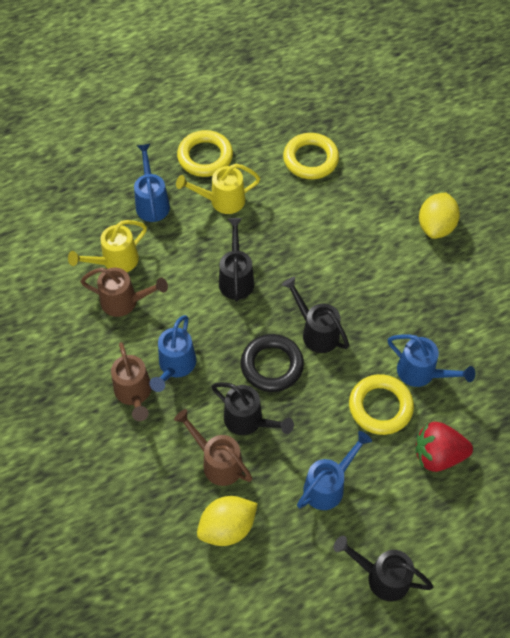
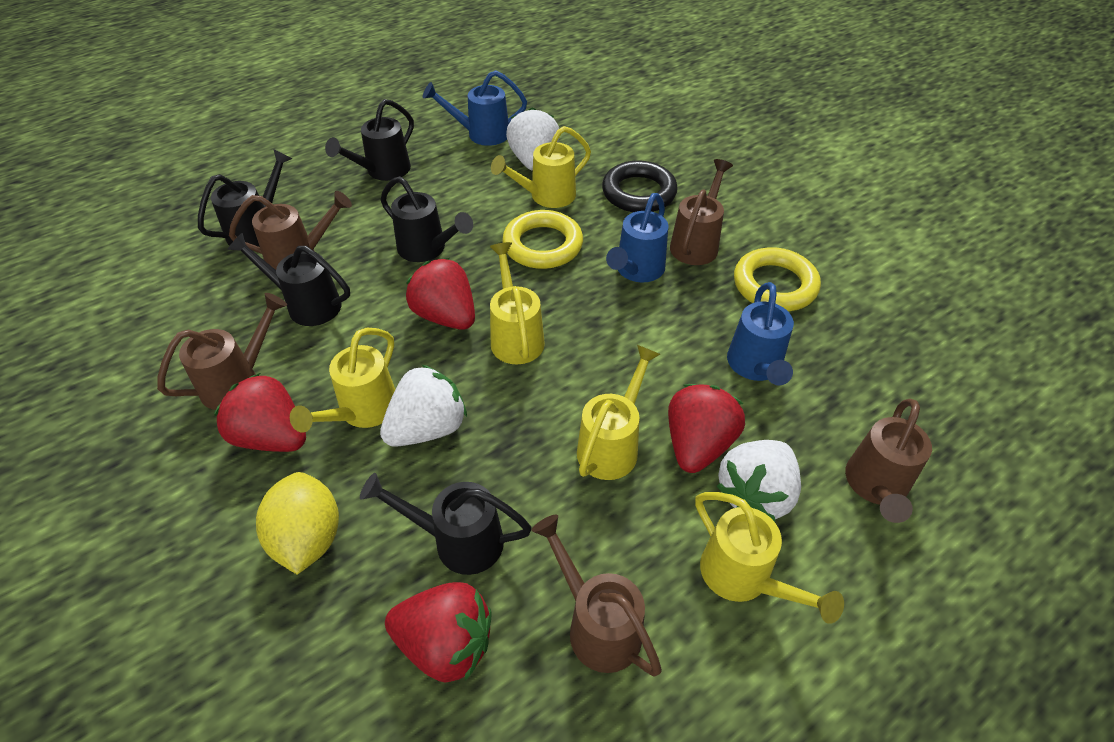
black watering can: 4 -> 5
blue watering can: 4 -> 3
brown watering can: 3 -> 5
red strawberry: 1 -> 4
white strawberry: 0 -> 3
yellow lemon: 2 -> 1
yellow ring: 3 -> 2
yellow watering can: 2 -> 5

